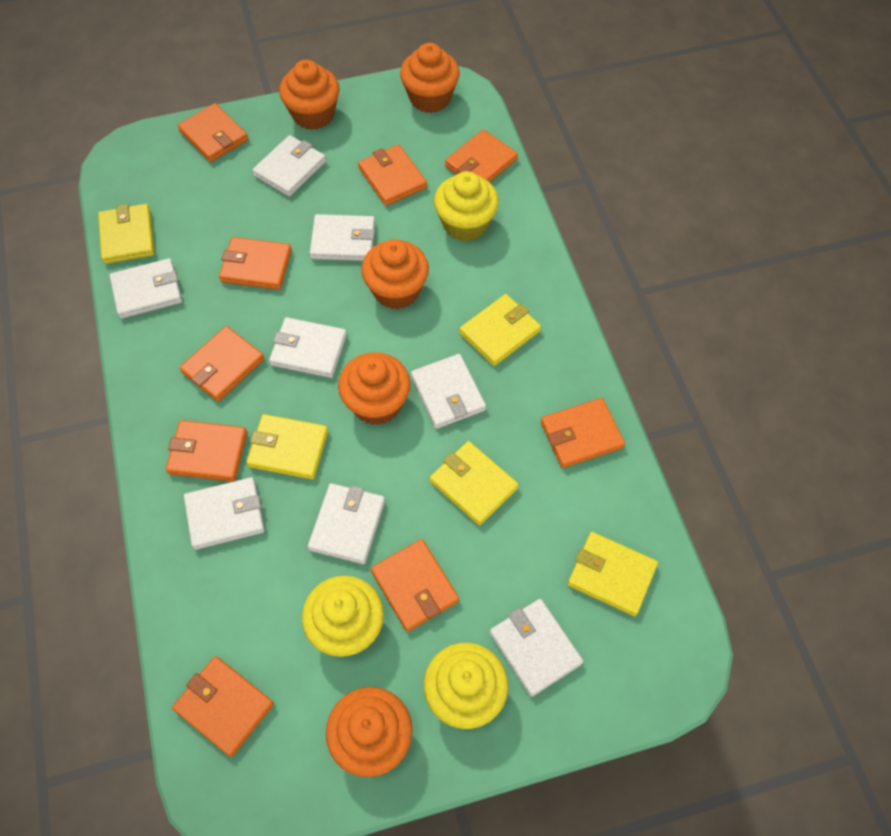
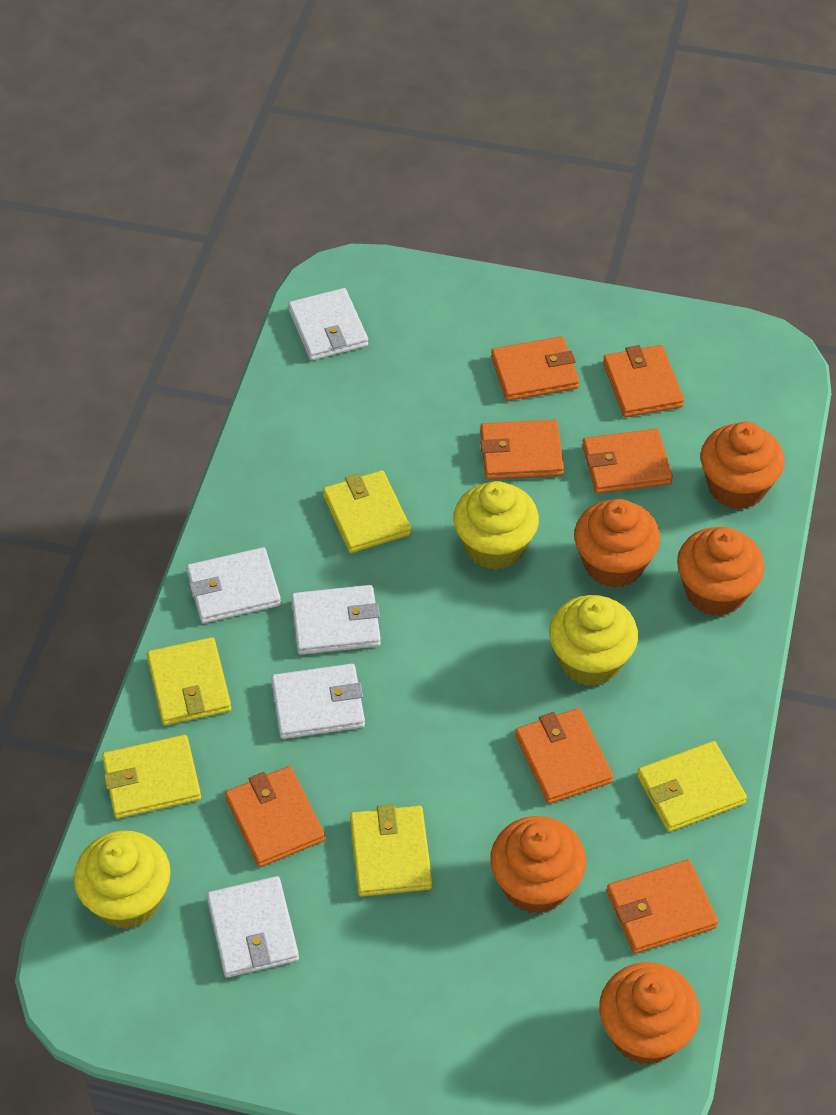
orange wallet: 9 -> 7
white wallet: 8 -> 5

